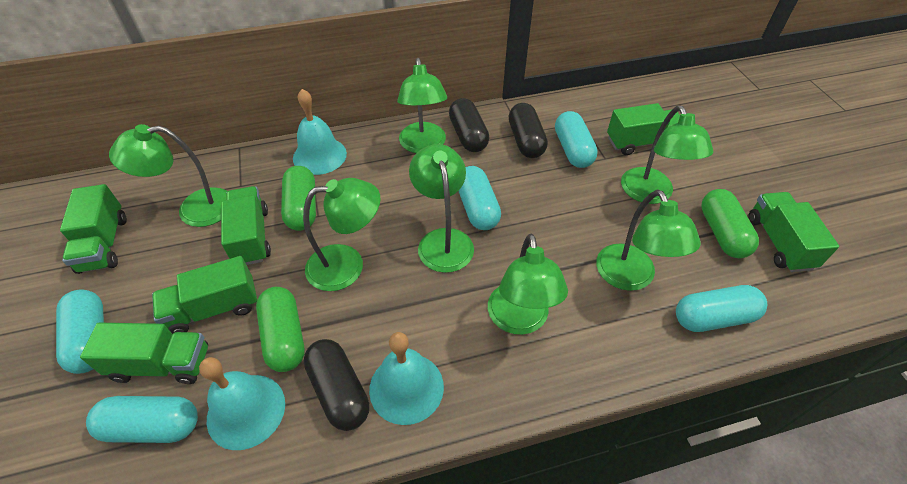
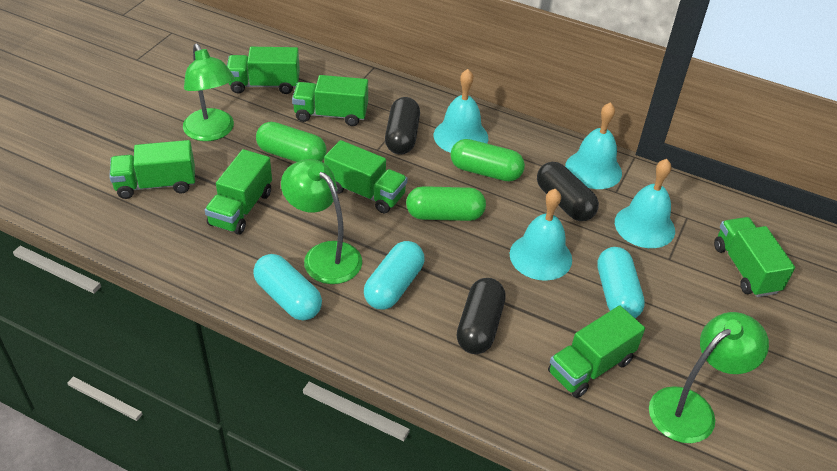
green lamp: 7 -> 3
green truck: 6 -> 7
turquoise bell: 3 -> 4
turquoise capsule: 5 -> 3

